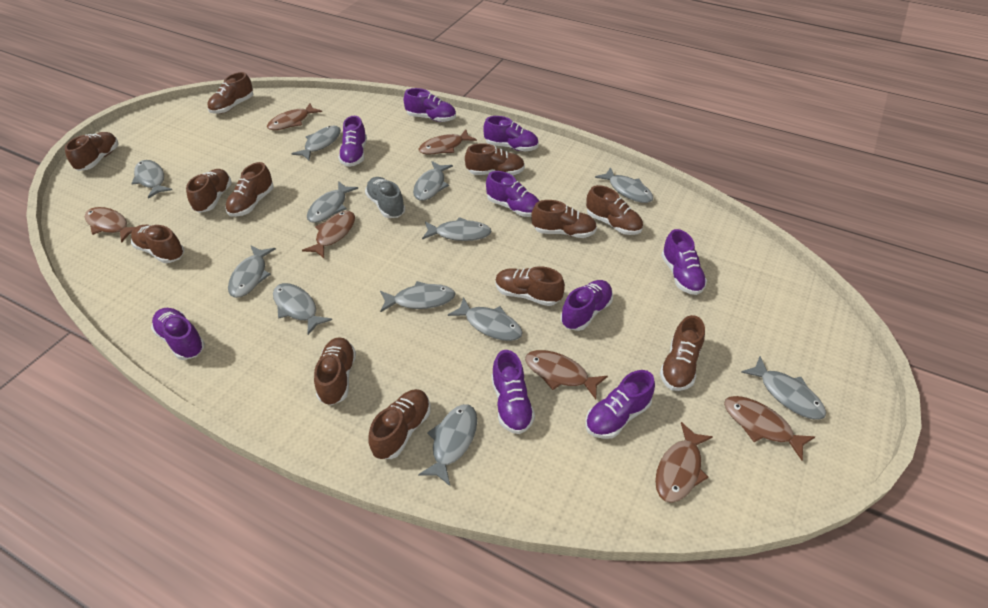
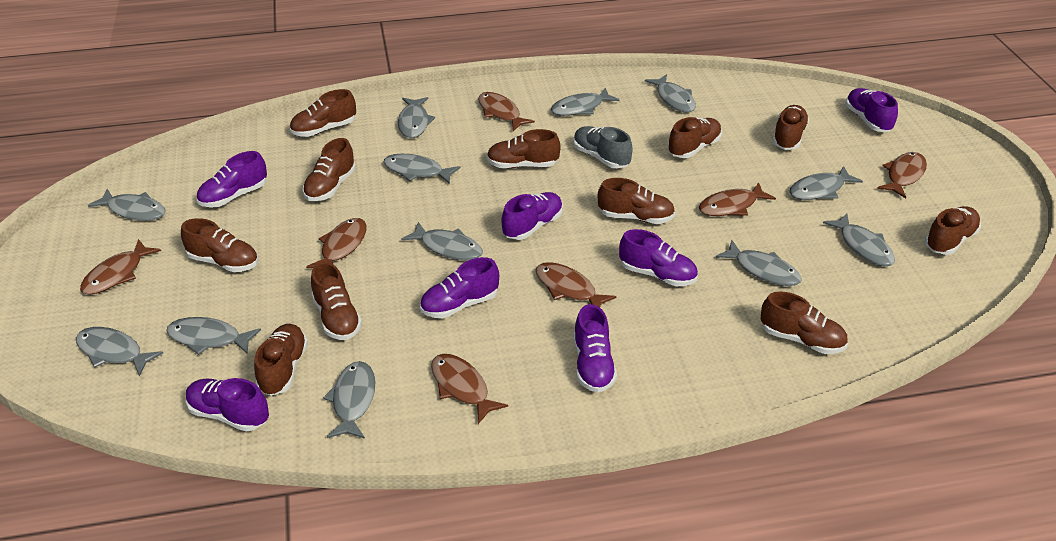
brown shoe: 12 -> 11
purple shoe: 9 -> 7

